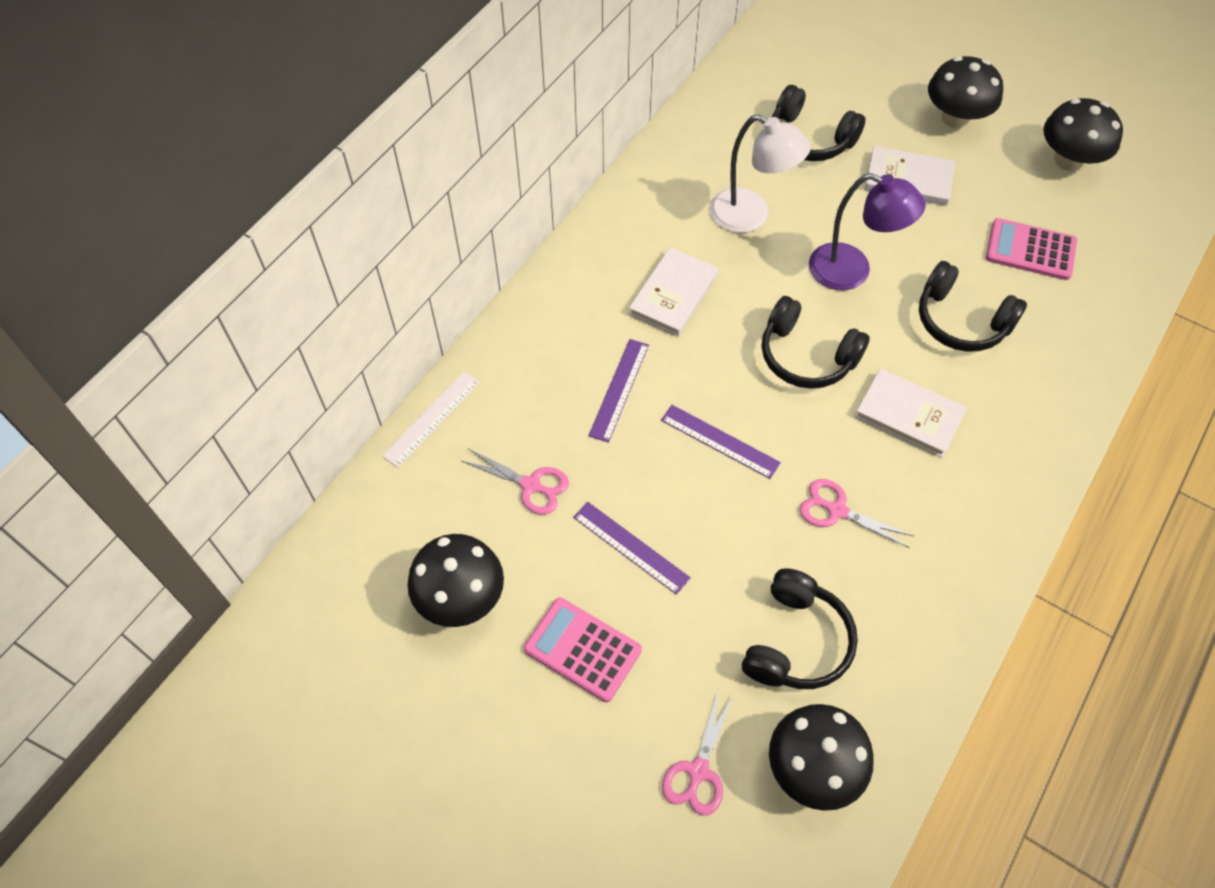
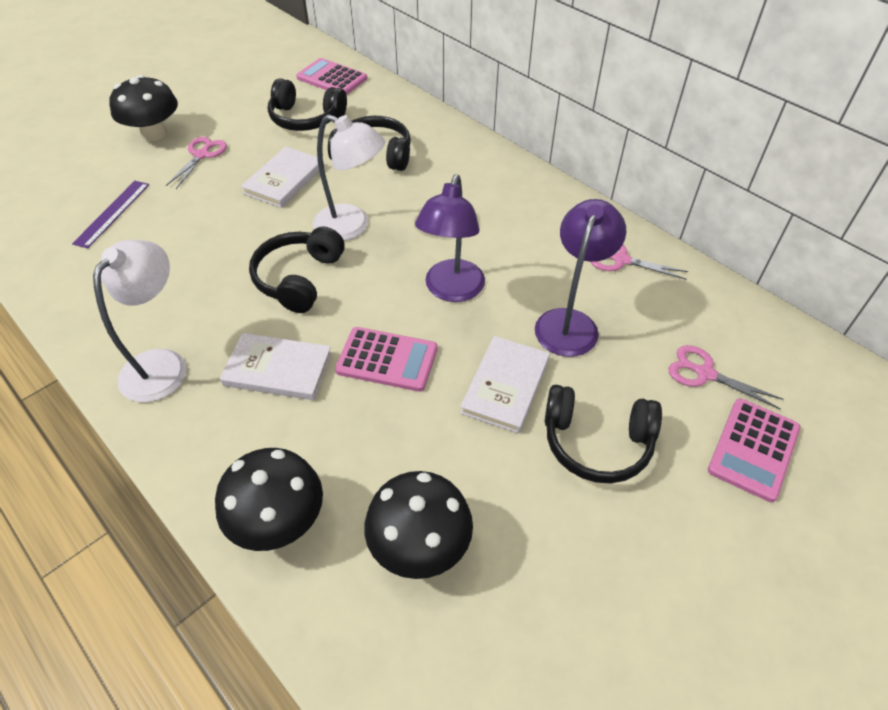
black mushroom: 4 -> 3
pink calculator: 2 -> 3
purple lamp: 1 -> 2
purple ruler: 3 -> 1
white lamp: 1 -> 2
white ruler: 1 -> 0

